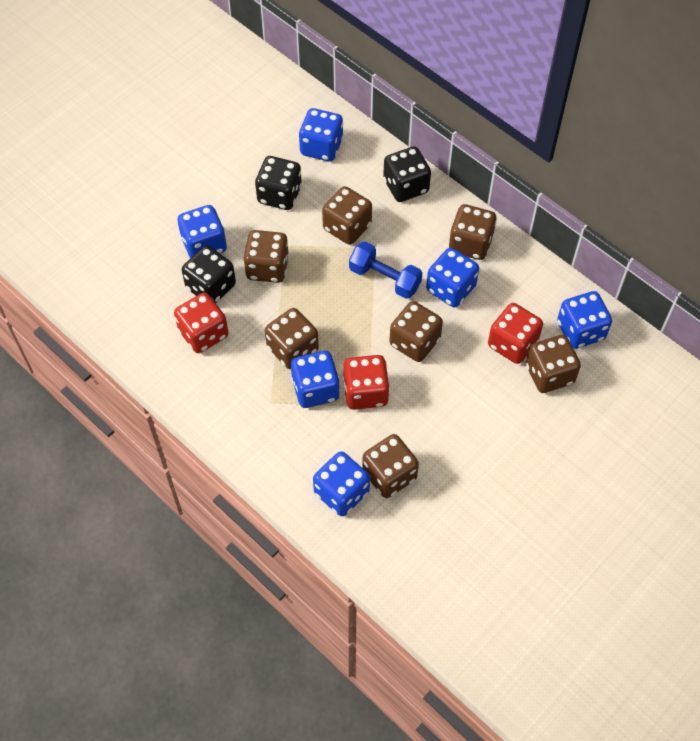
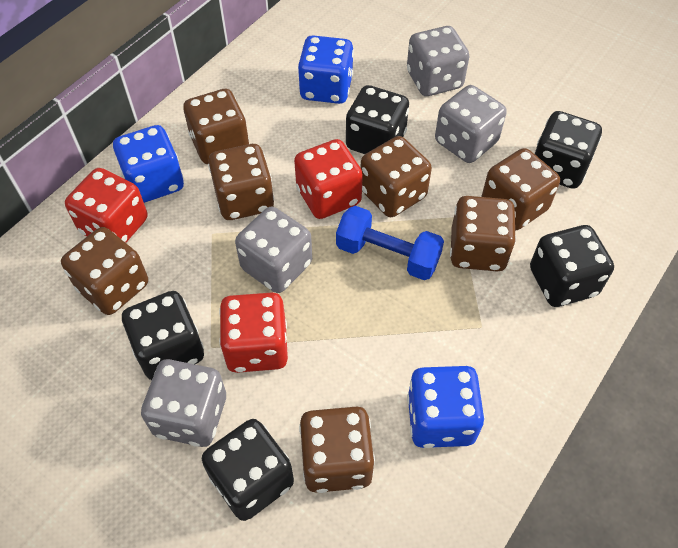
black dice: 3 -> 5
blue dice: 6 -> 3
grey dice: 0 -> 4

